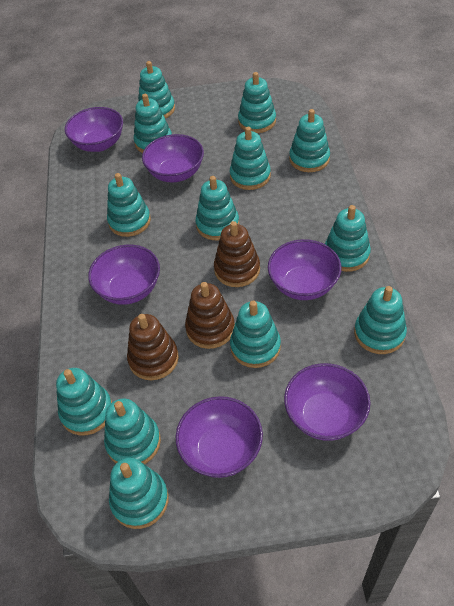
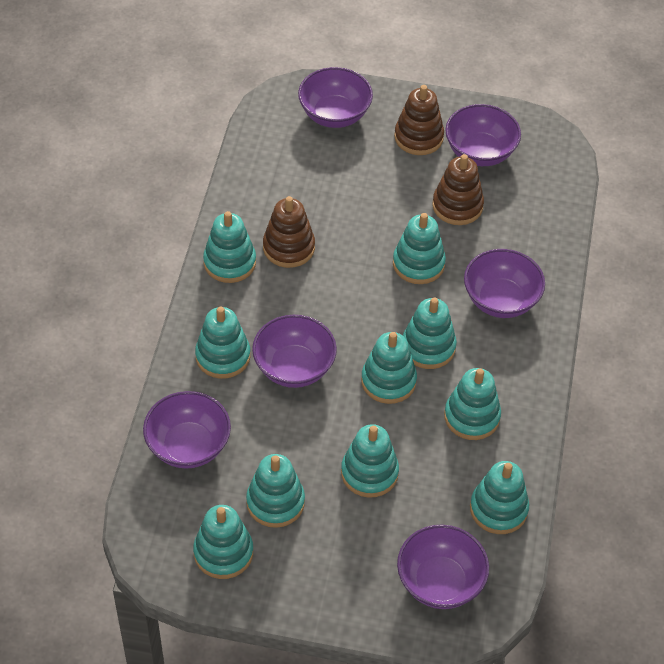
turquoise stacking toy: 13 -> 10

